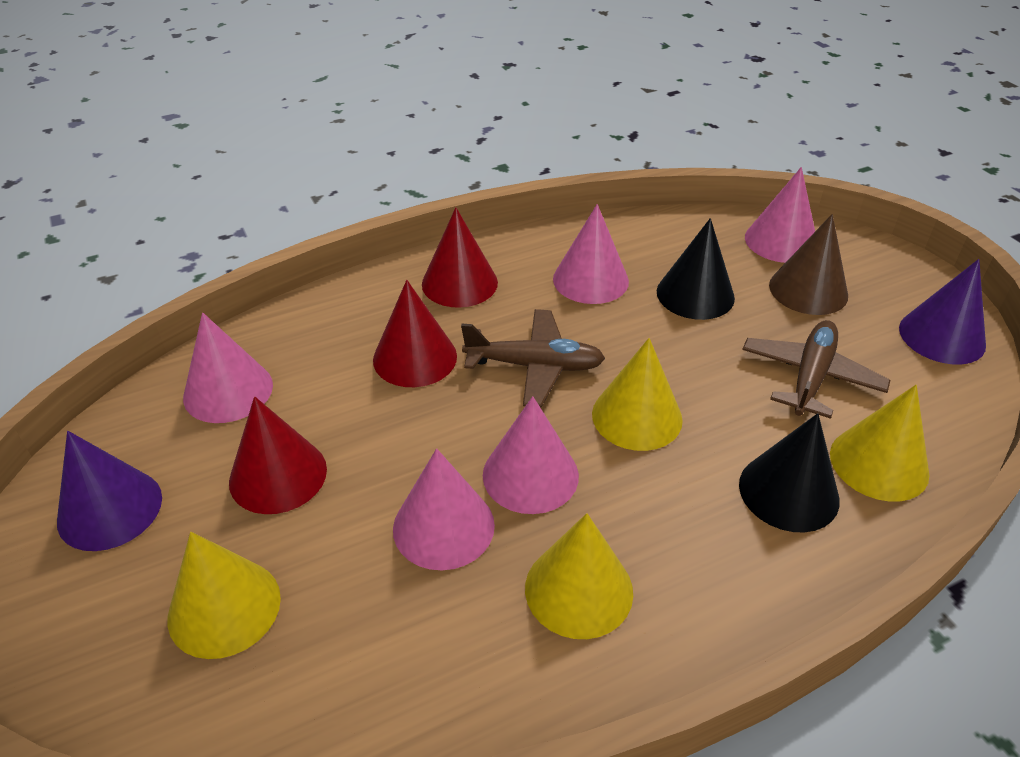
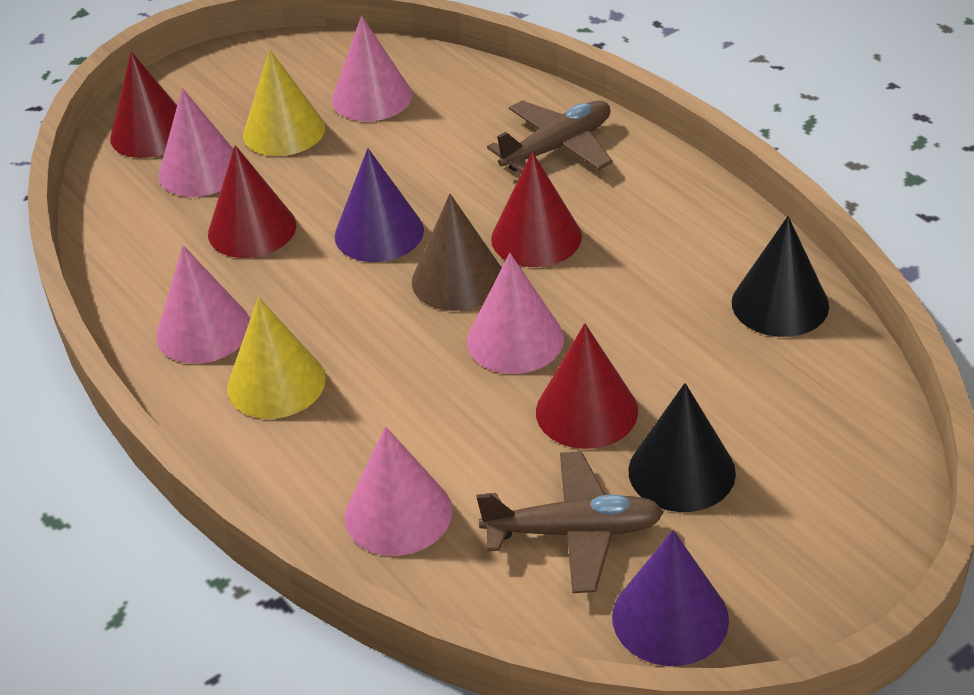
red cone: 3 -> 4
yellow cone: 4 -> 2

